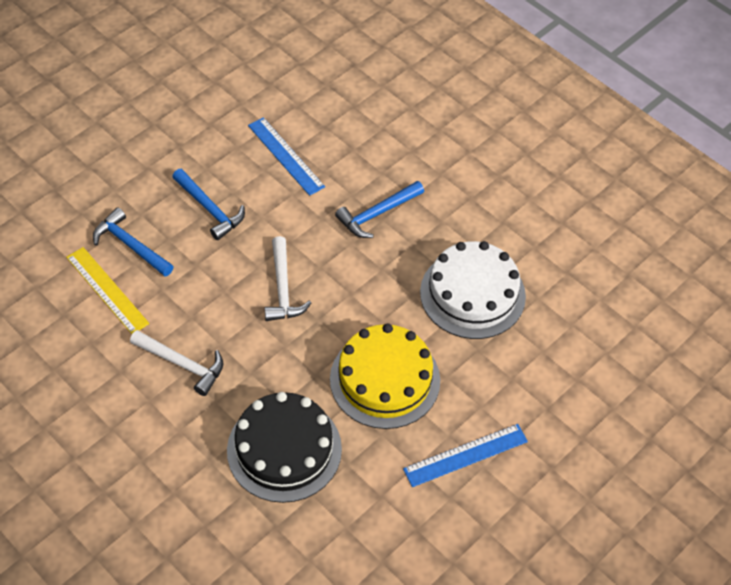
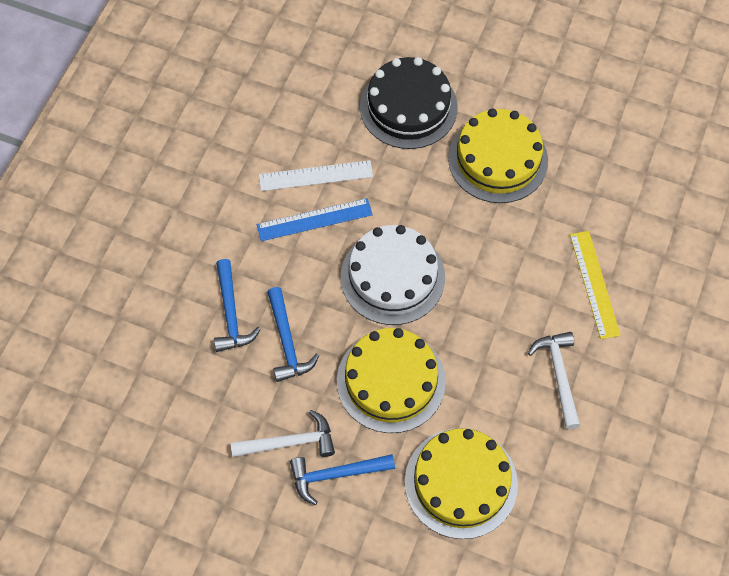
blue ruler: 2 -> 1
white ruler: 0 -> 1
yellow cake: 1 -> 3

